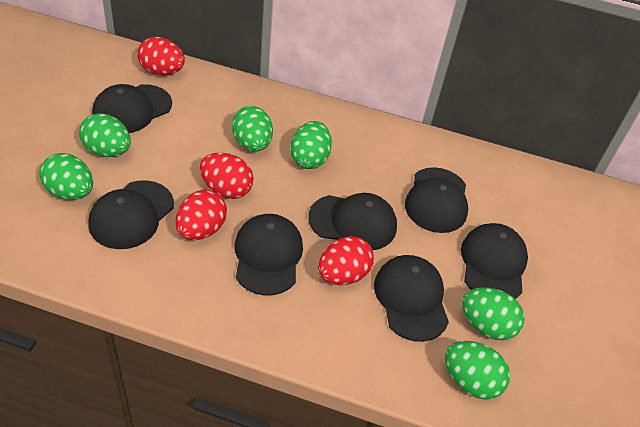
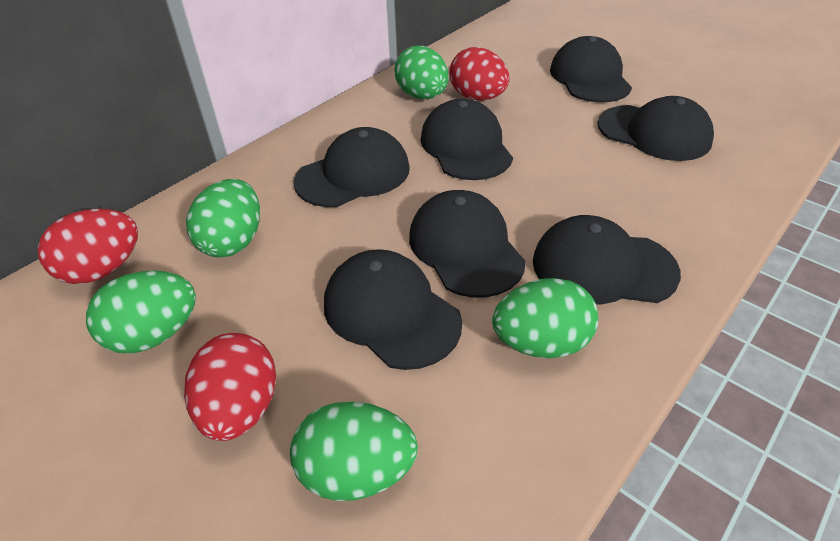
green egg: 6 -> 5
red egg: 4 -> 3

